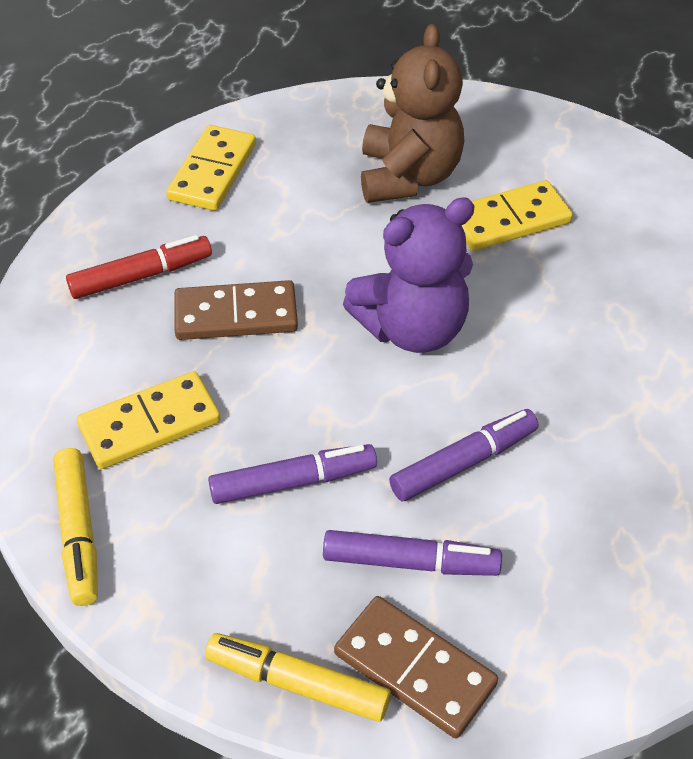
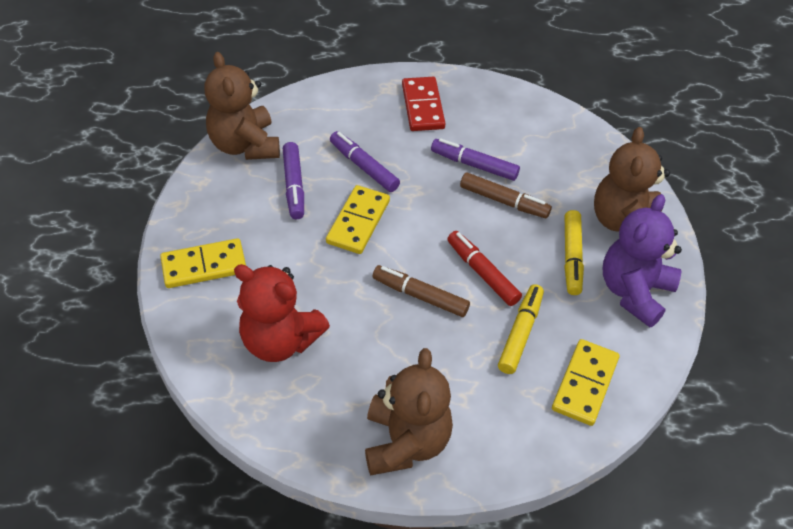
brown domino: 2 -> 0
brown marker: 0 -> 2
brown teddy bear: 1 -> 3
red domino: 0 -> 1
red teddy bear: 0 -> 1

